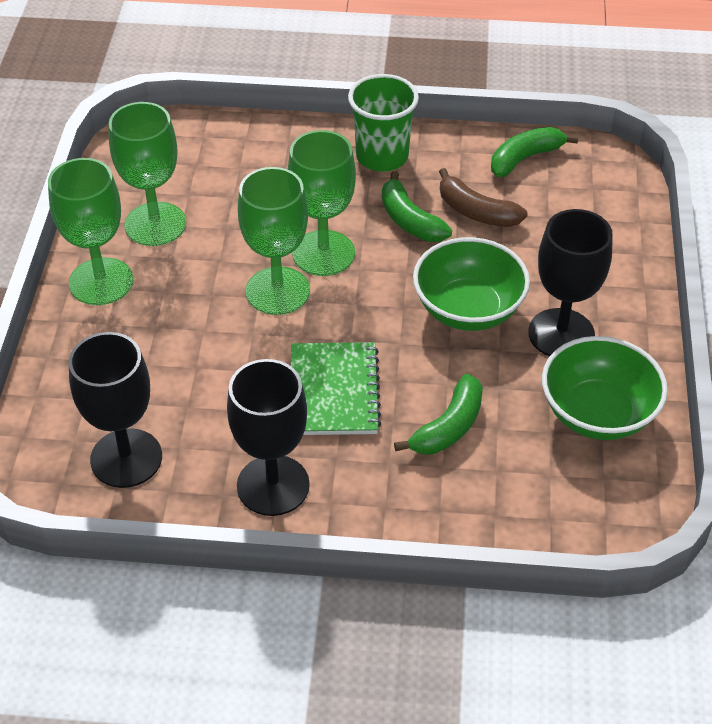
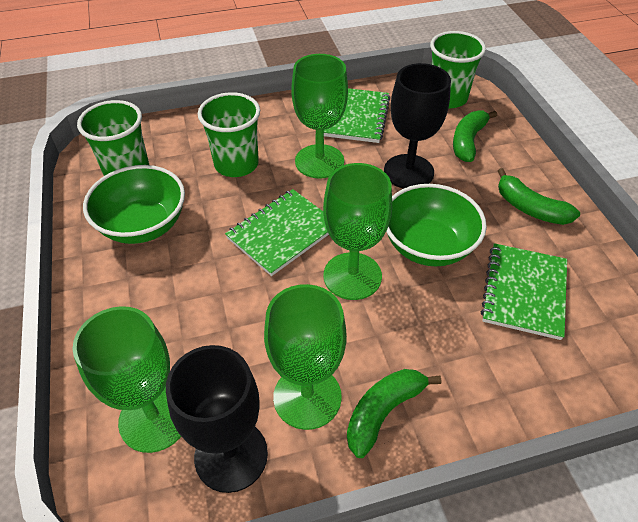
black goblet: 3 -> 2
brown banana: 1 -> 0
green cup: 1 -> 3
green notebook: 1 -> 3

